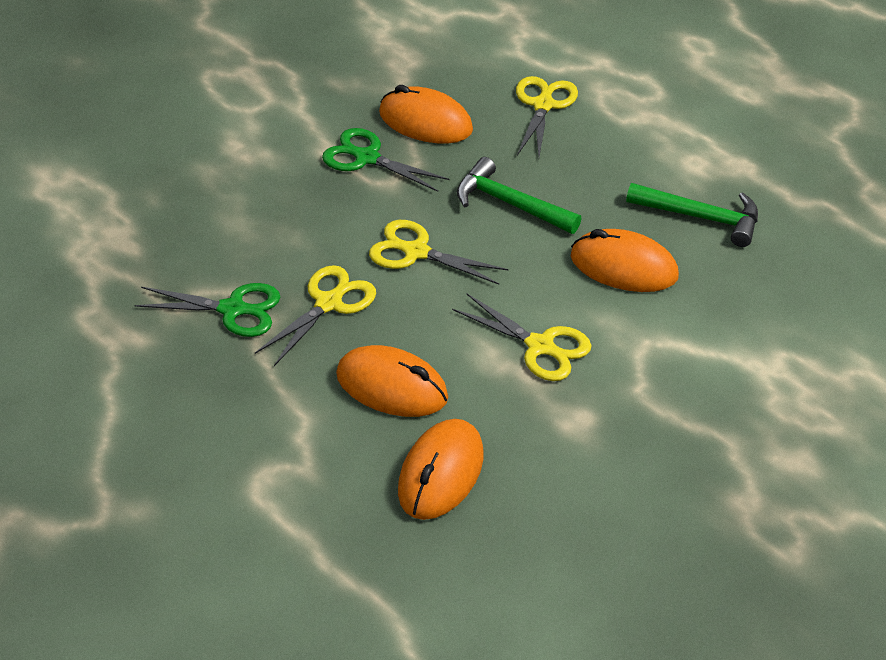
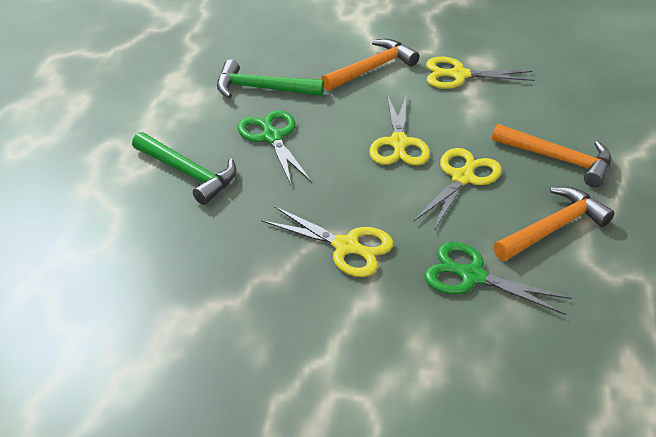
orange hammer: 0 -> 3
orange mouse: 4 -> 0

